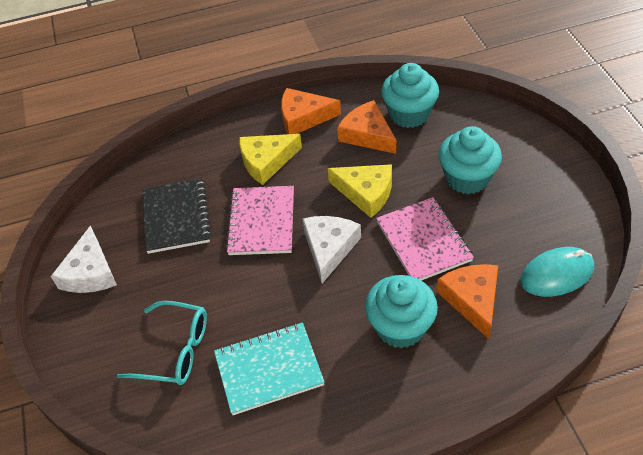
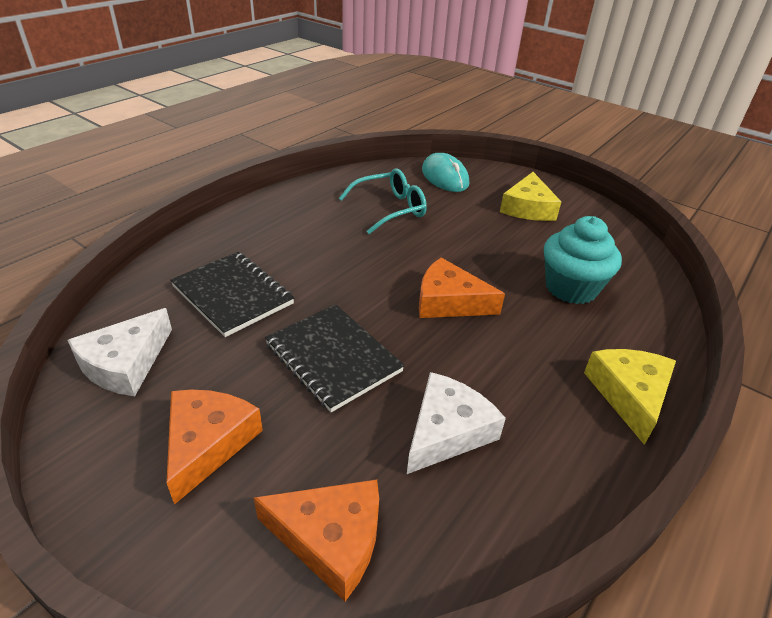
black notebook: 1 -> 2
pink notebook: 2 -> 0
turquoise cupcake: 3 -> 1
turquoise notebook: 1 -> 0

